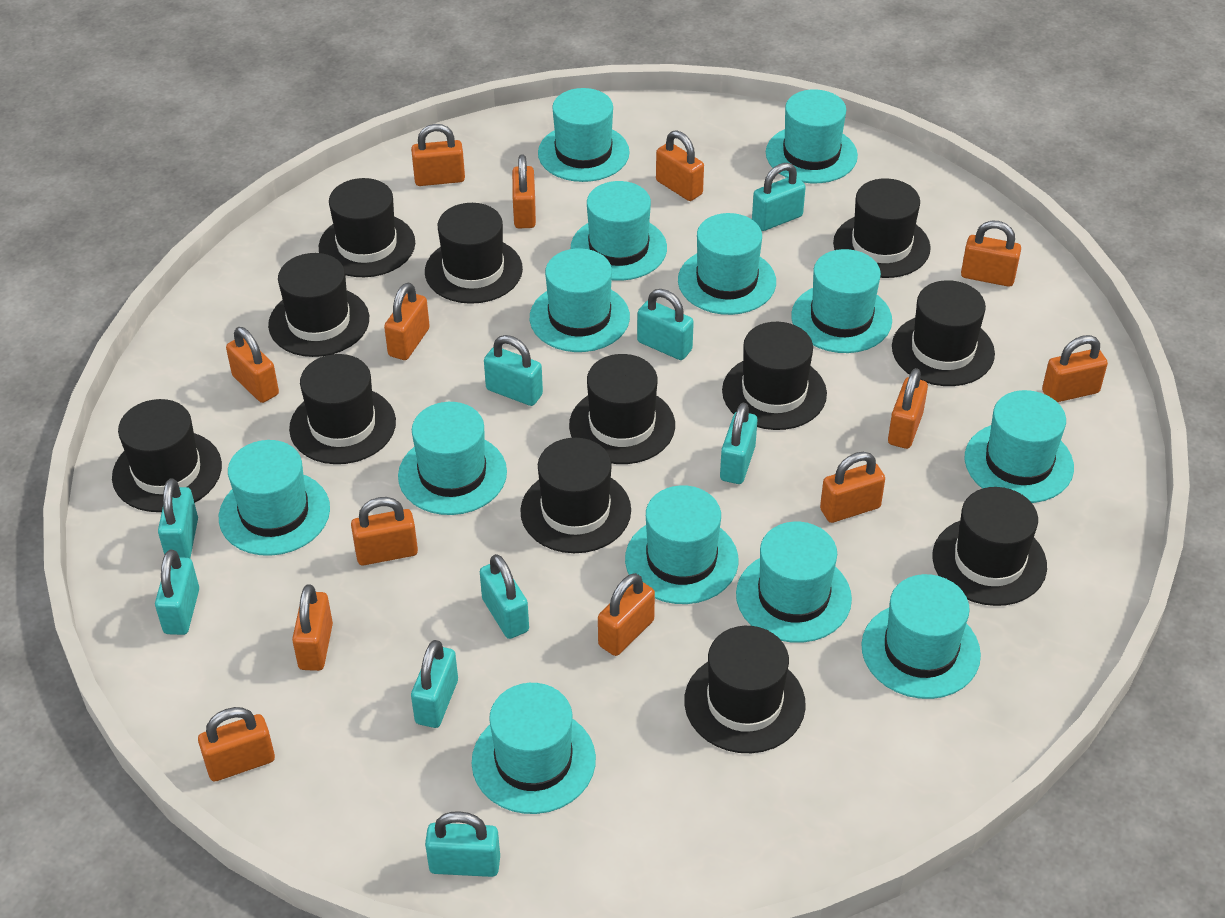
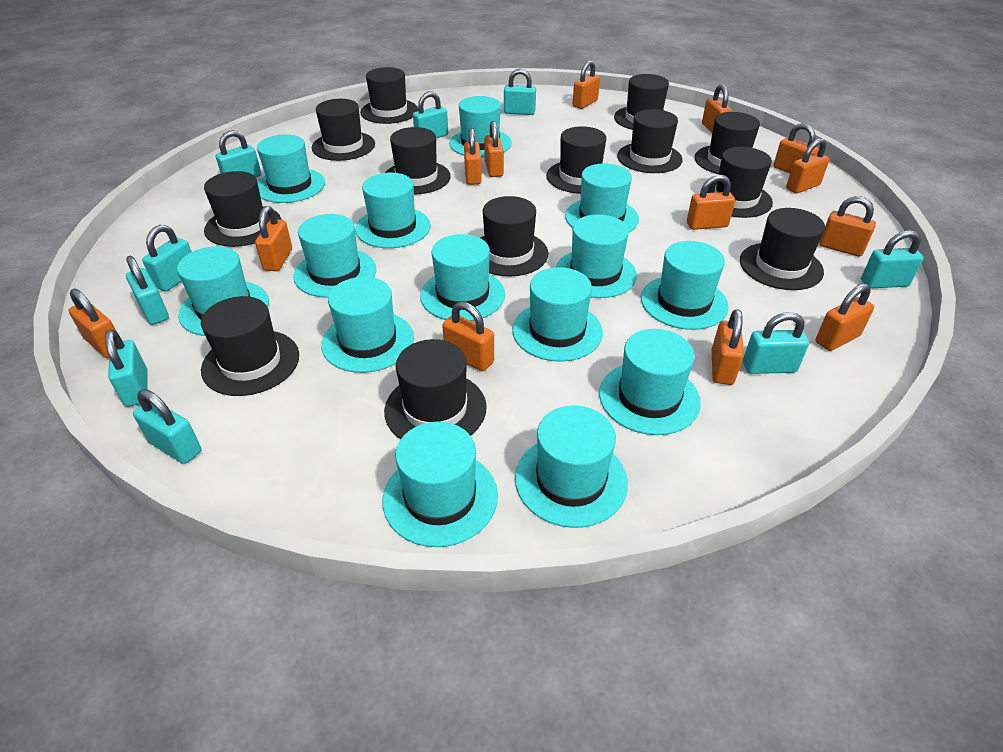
black hat: 12 -> 13
turquoise hat: 13 -> 14

